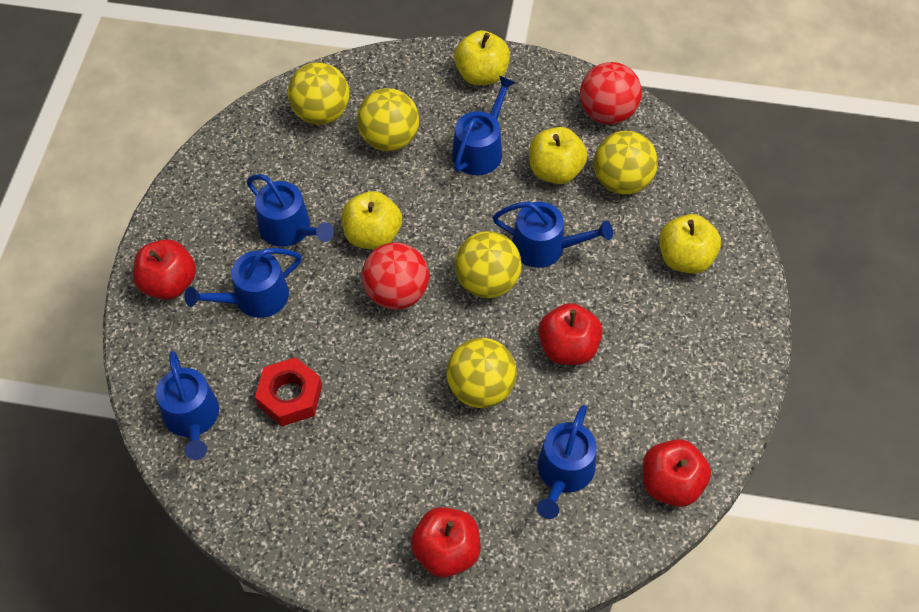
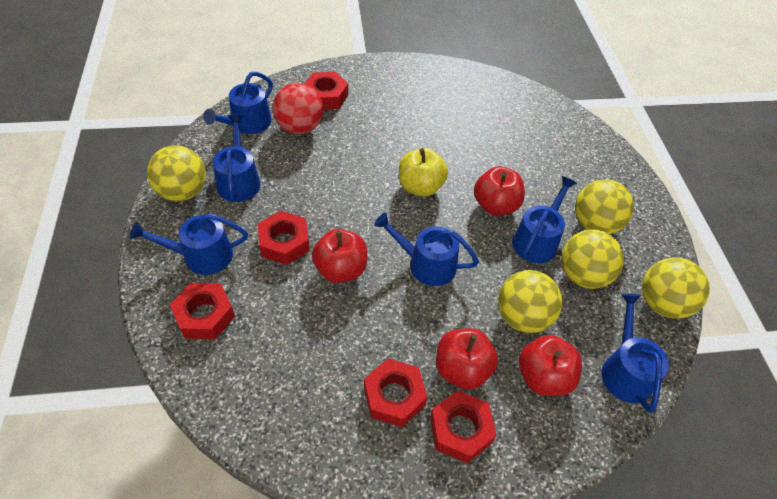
red ball: 2 -> 1
red nut: 1 -> 5
yellow apple: 4 -> 1

